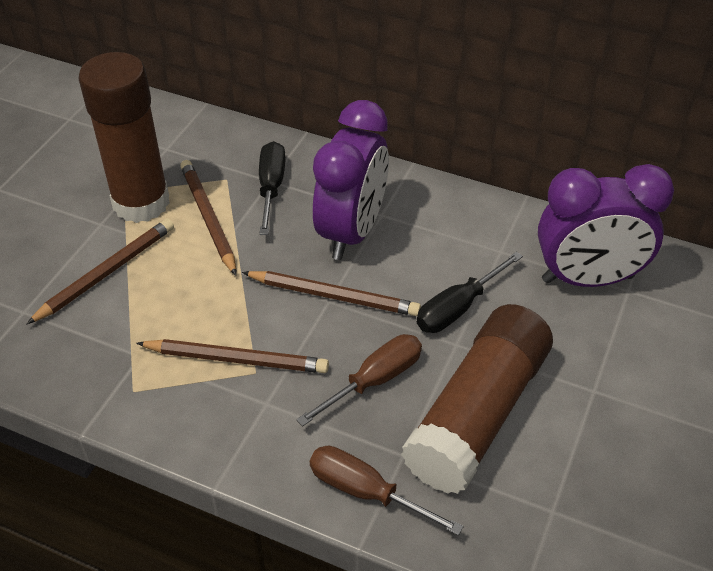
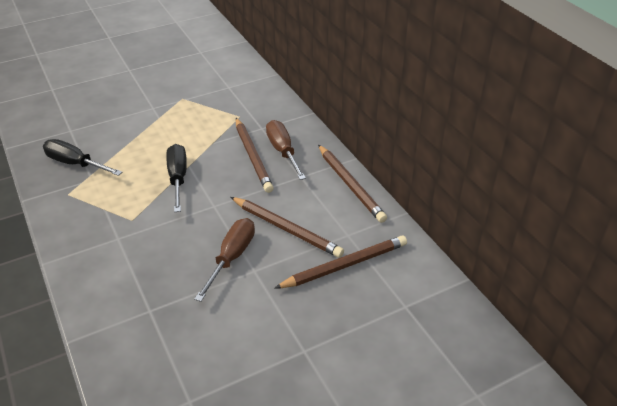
brown glue stick: 2 -> 0
purple clock: 2 -> 0

